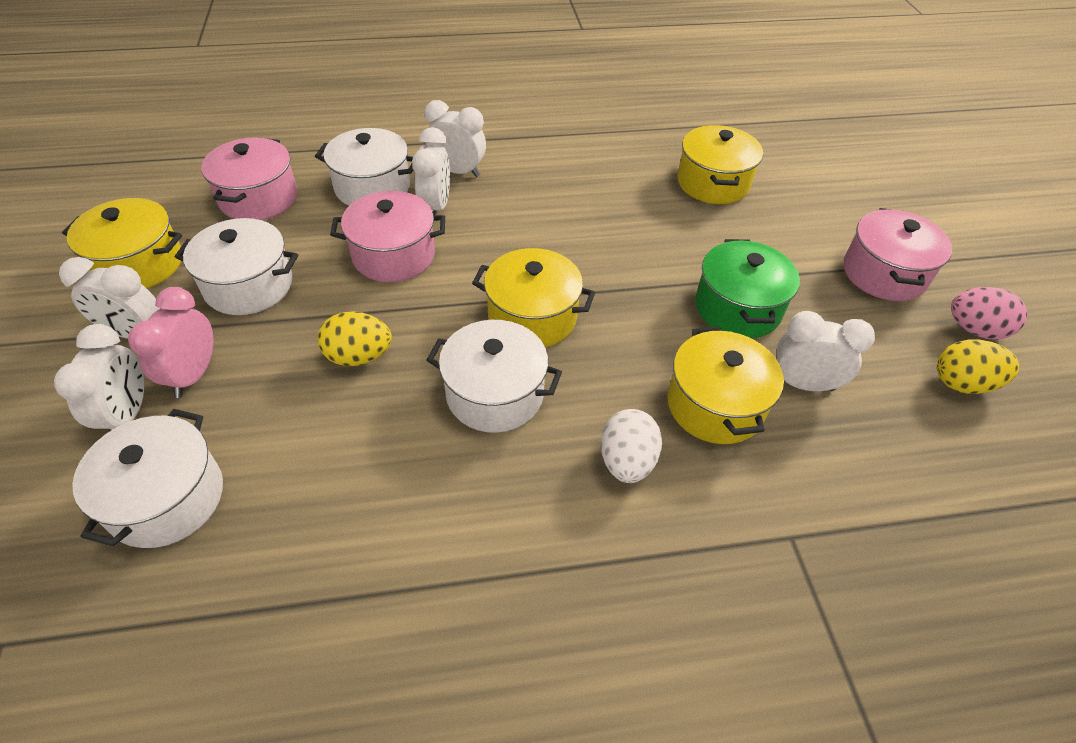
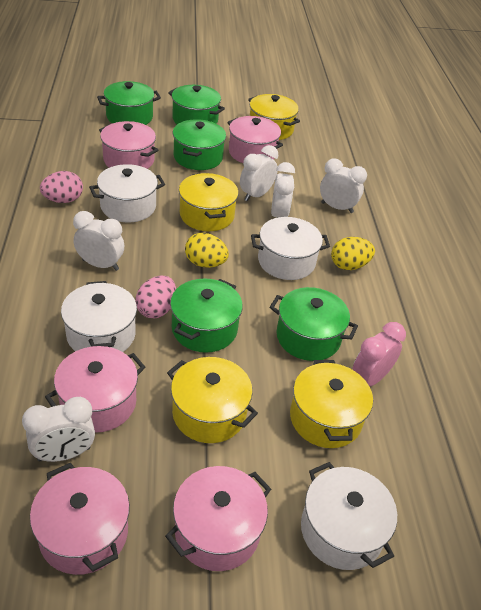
green pot: 1 -> 5
pink egg: 1 -> 2
pink pot: 3 -> 5
white egg: 1 -> 0

